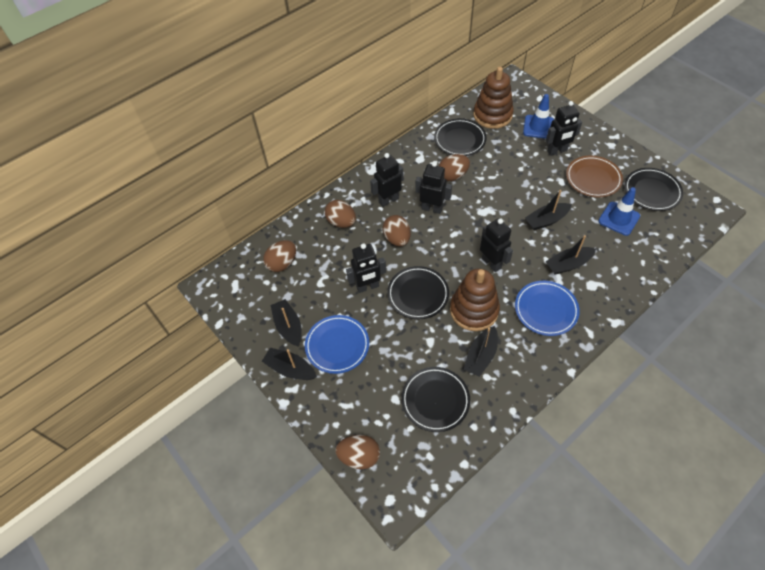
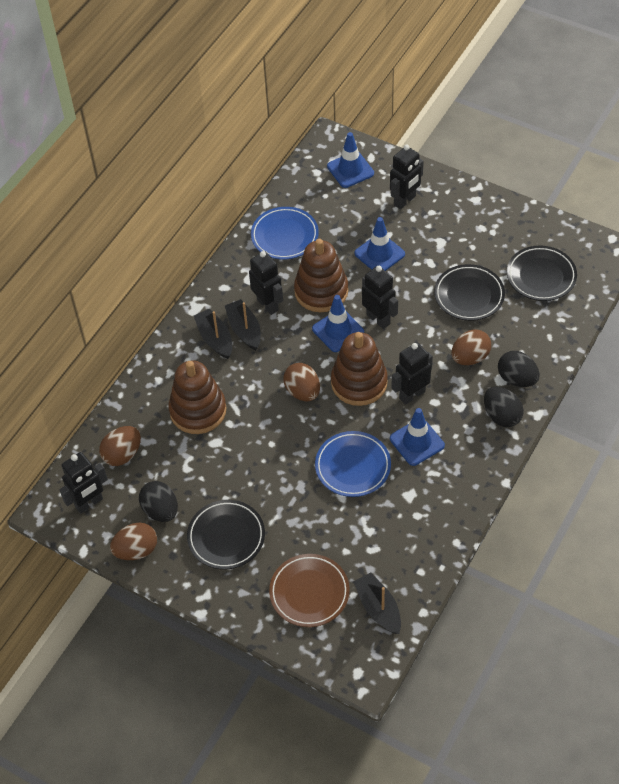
black boat: 5 -> 3
black egg: 0 -> 3
black plate: 4 -> 3
blue traffic cone: 2 -> 4
brown egg: 5 -> 4
brown stacking toy: 2 -> 3

